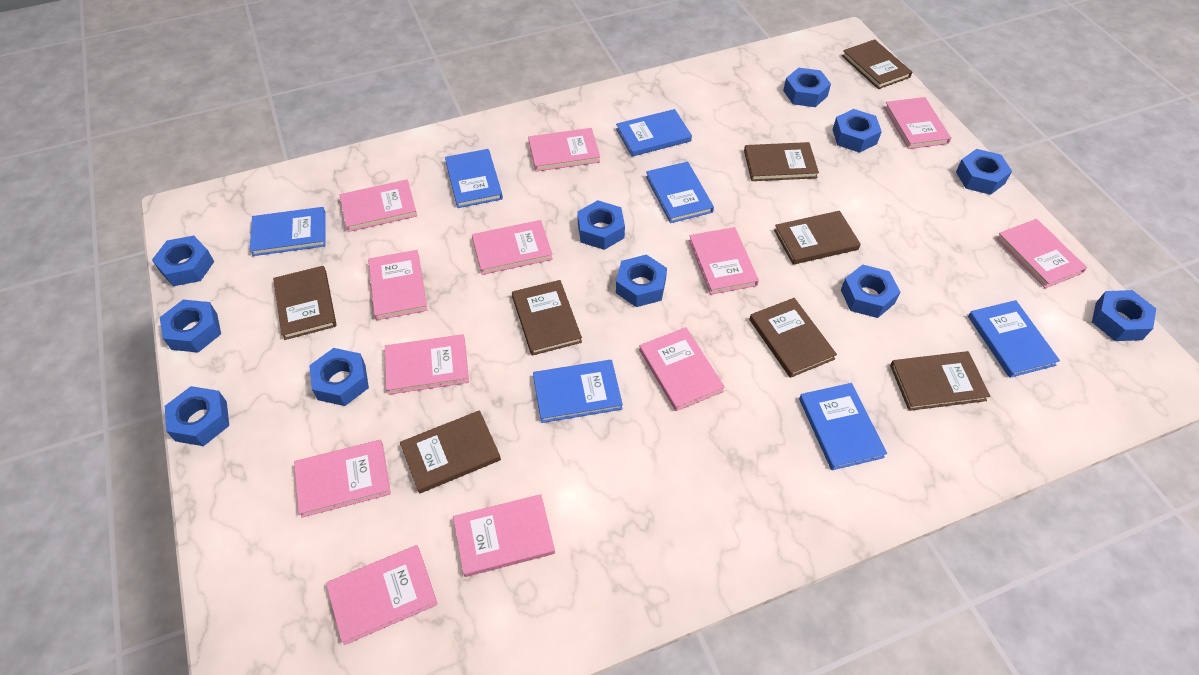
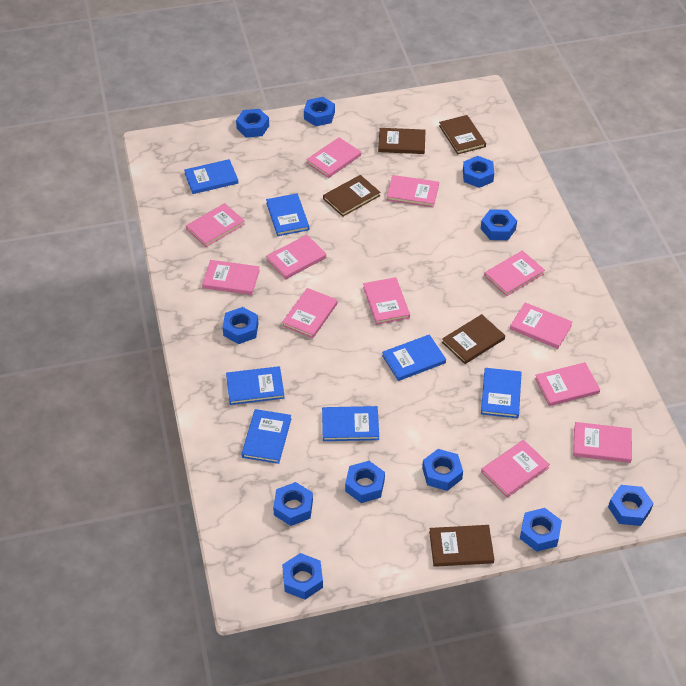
brown book: 8 -> 5

